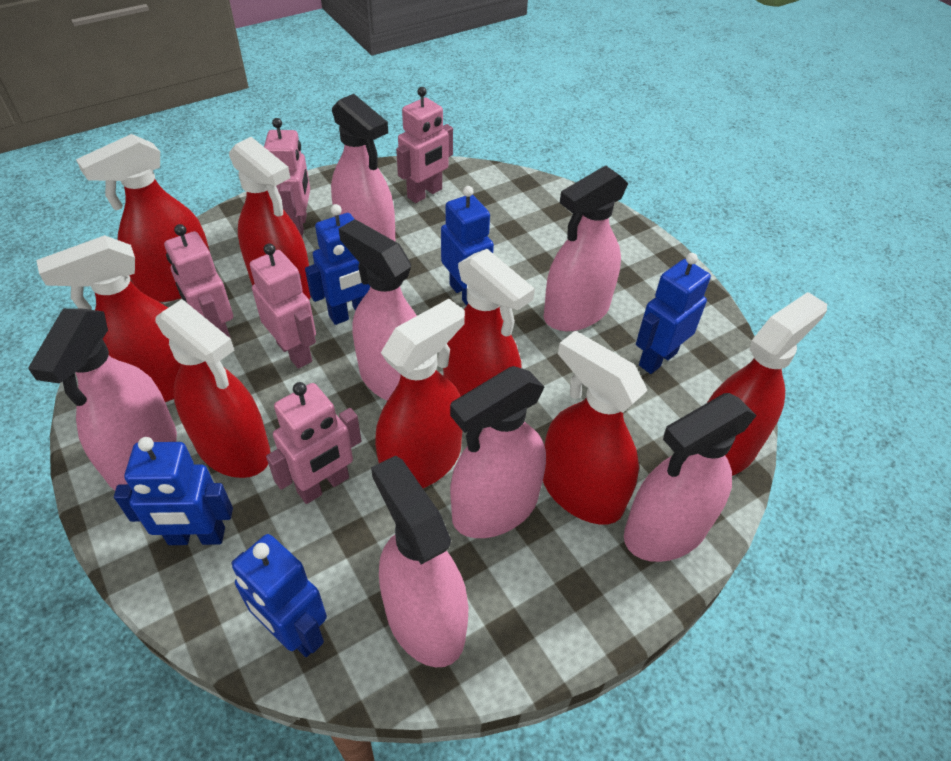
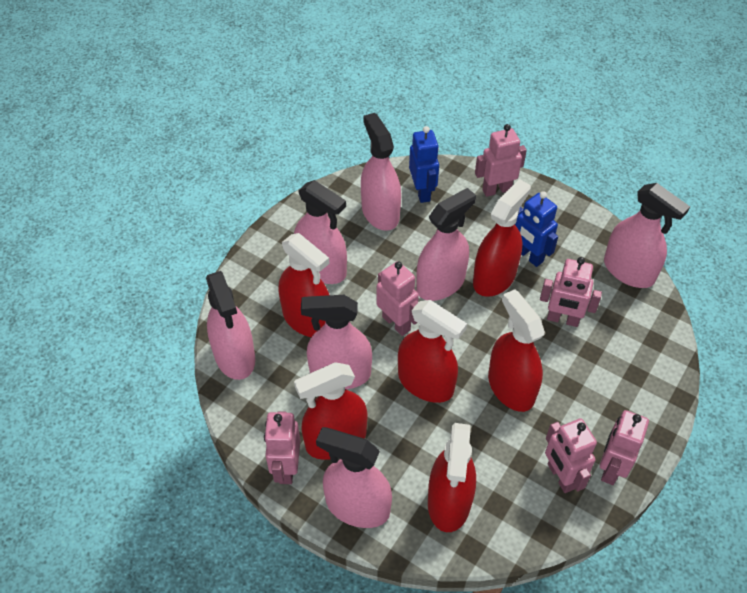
blue robot: 5 -> 2
pink robot: 5 -> 6
red spray bottle: 8 -> 6

